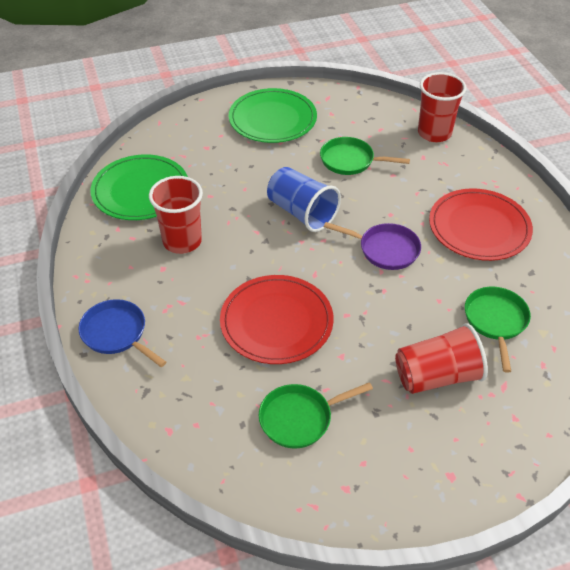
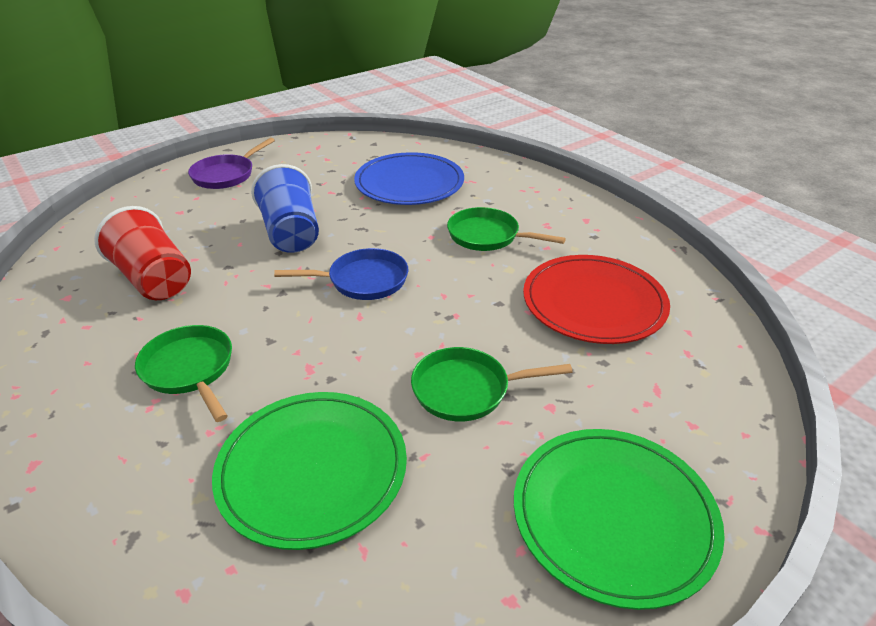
blue plate: 0 -> 1
red cup: 3 -> 1
red plate: 2 -> 1

